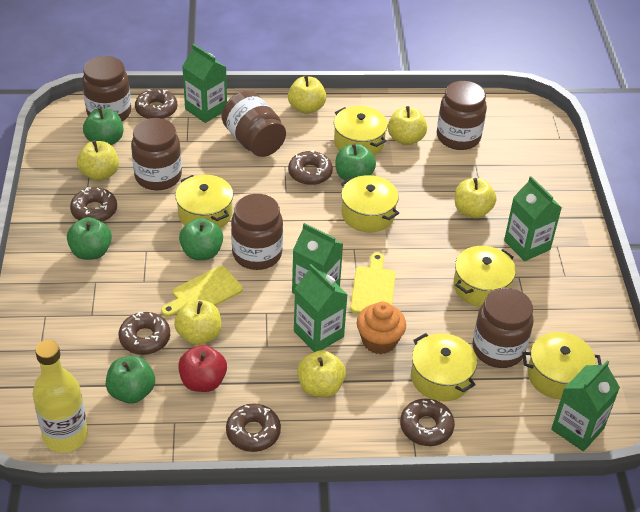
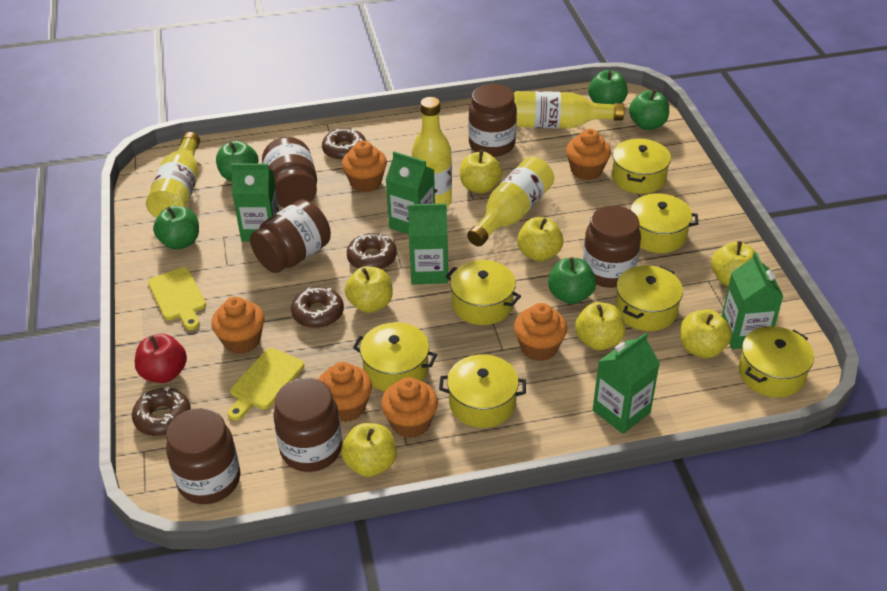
brown donut: 6 -> 4
orange cupcake: 1 -> 6
yellow apple: 6 -> 7
yellow bottle: 1 -> 4
yellow pot: 6 -> 7

